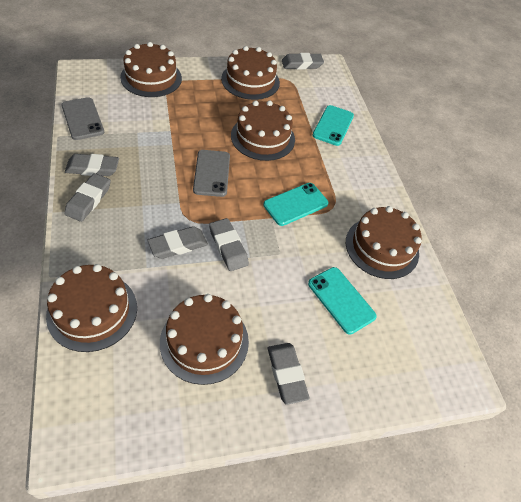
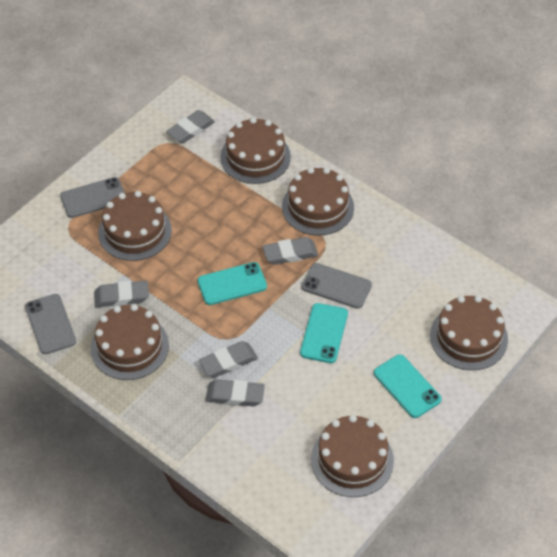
grey eraser: 6 -> 5
grey phone: 2 -> 3

